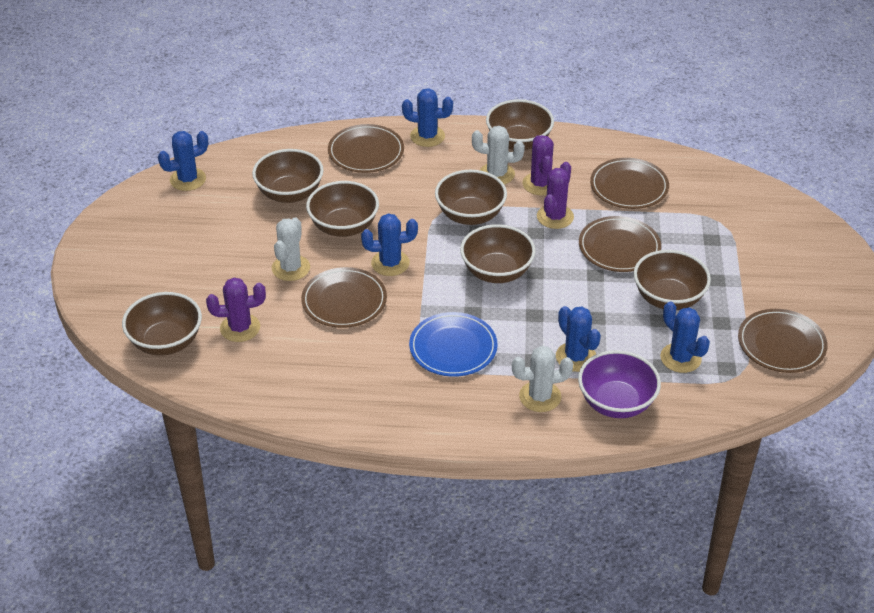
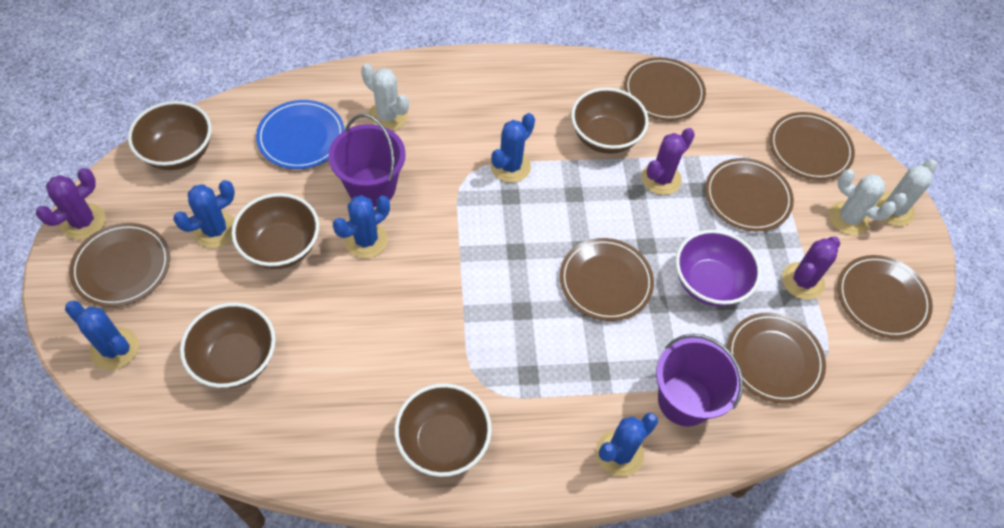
brown bowl: 7 -> 5
brown plate: 5 -> 7
purple bucket: 0 -> 2

